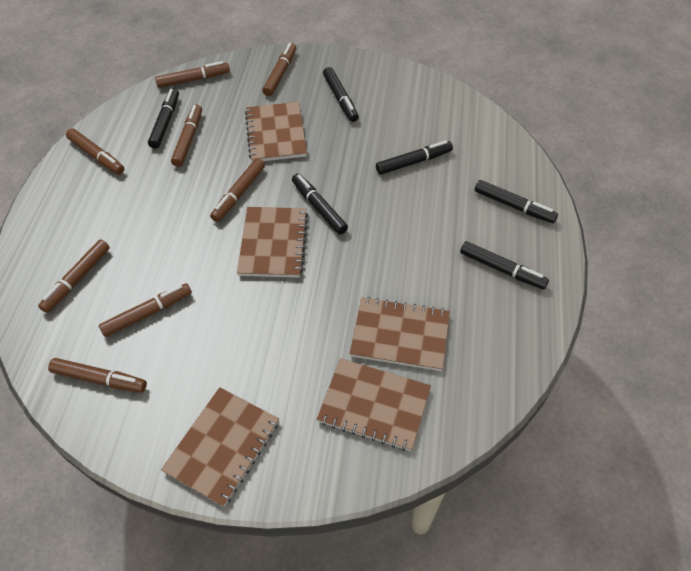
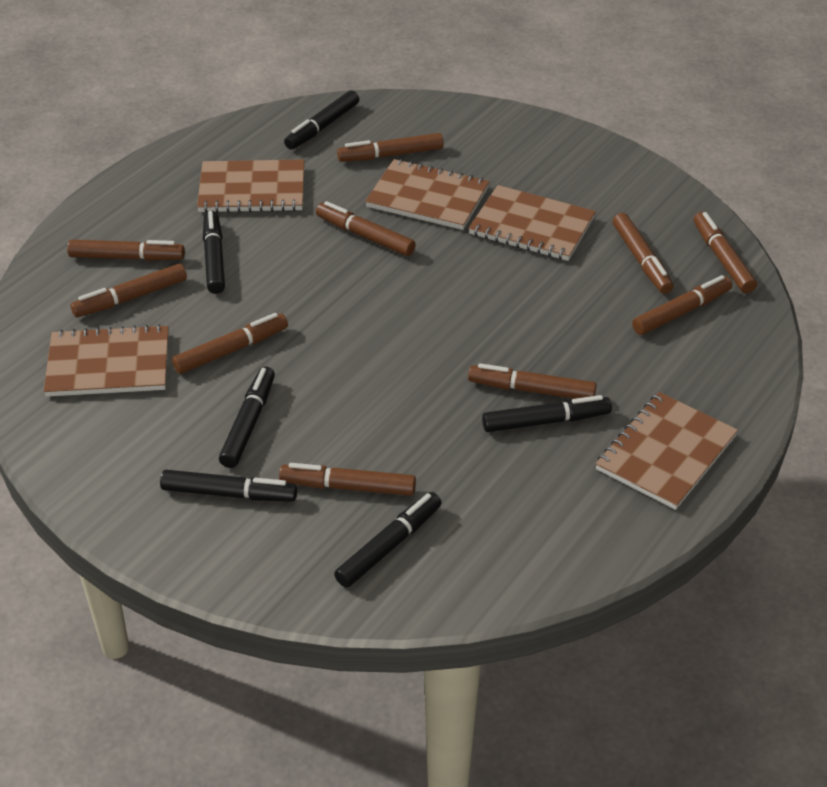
brown marker: 8 -> 10

